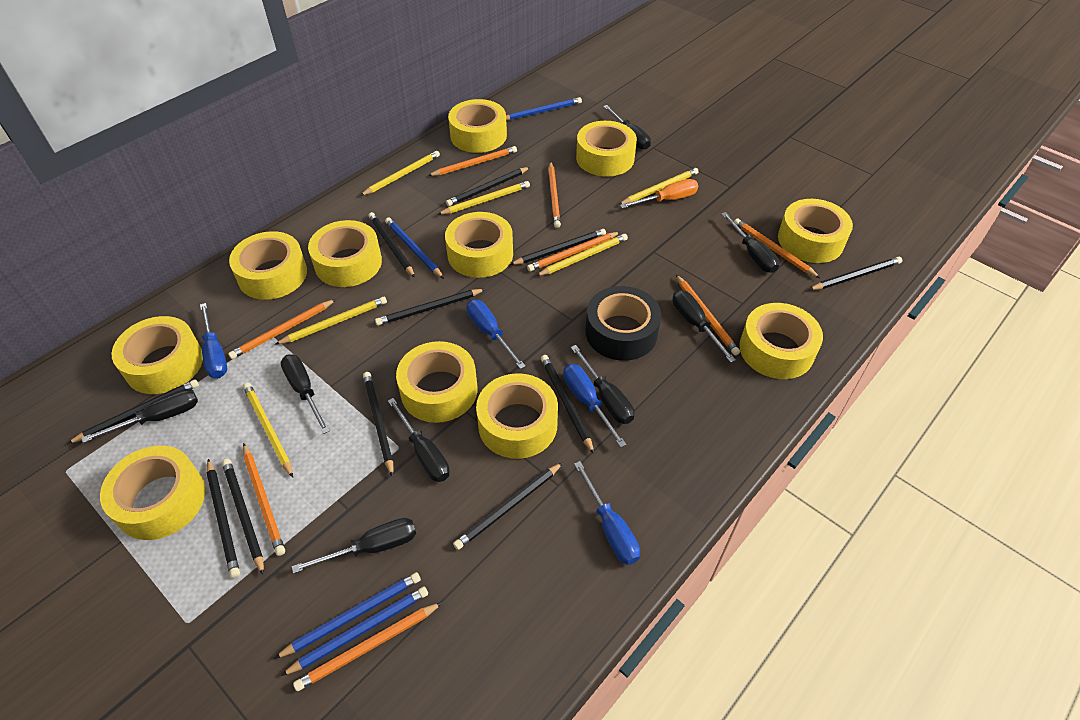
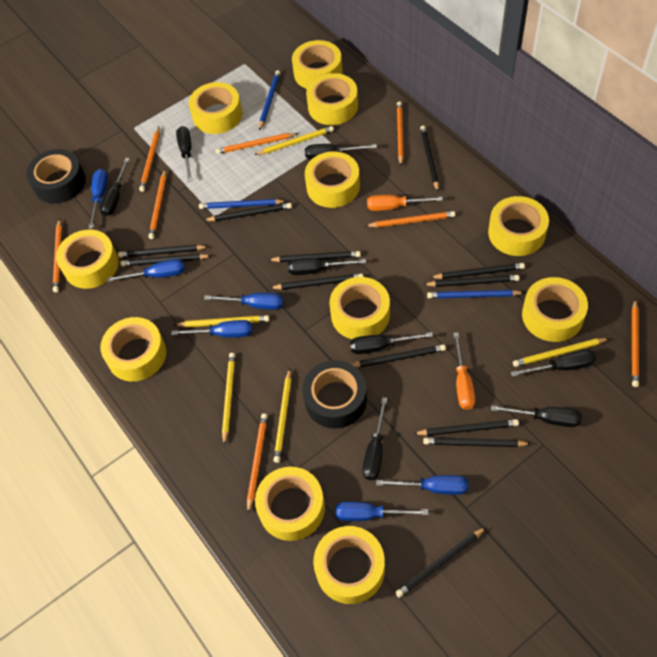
black pencil: 11 -> 12
black tape: 1 -> 2
blue pencil: 4 -> 3
blue screwdriver: 4 -> 6
orange screwdriver: 1 -> 2
yellow pencil: 6 -> 5

